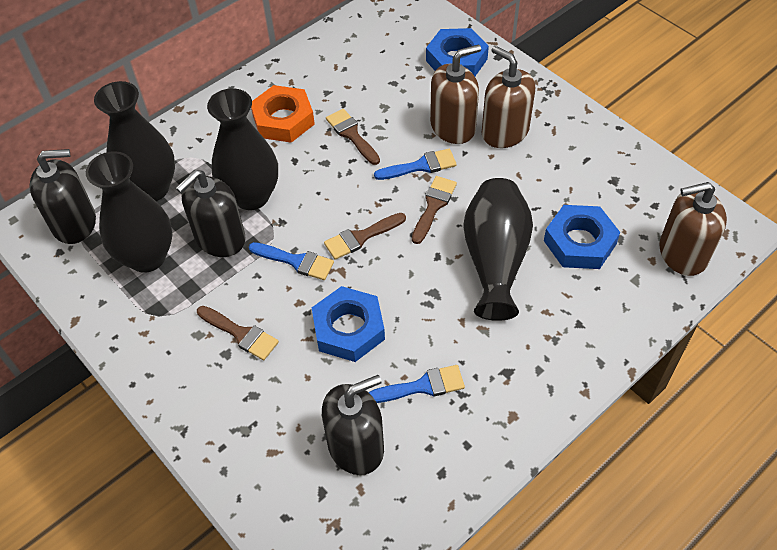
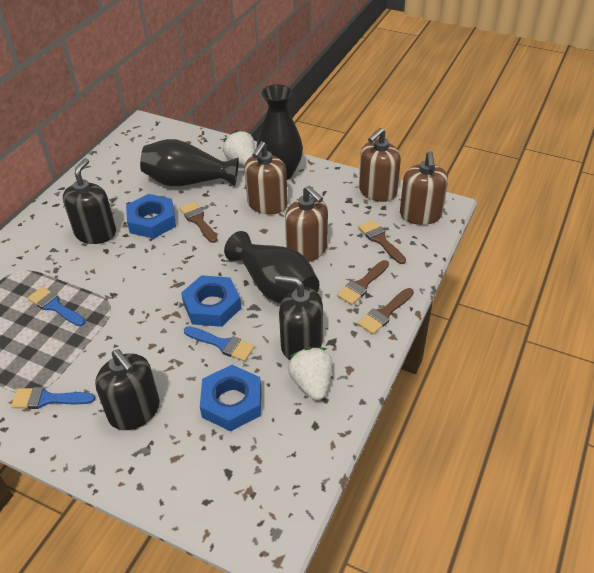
black vase: 4 -> 3
brown soap dispenser: 3 -> 4
orange nut: 1 -> 0
white strawberry: 0 -> 2

